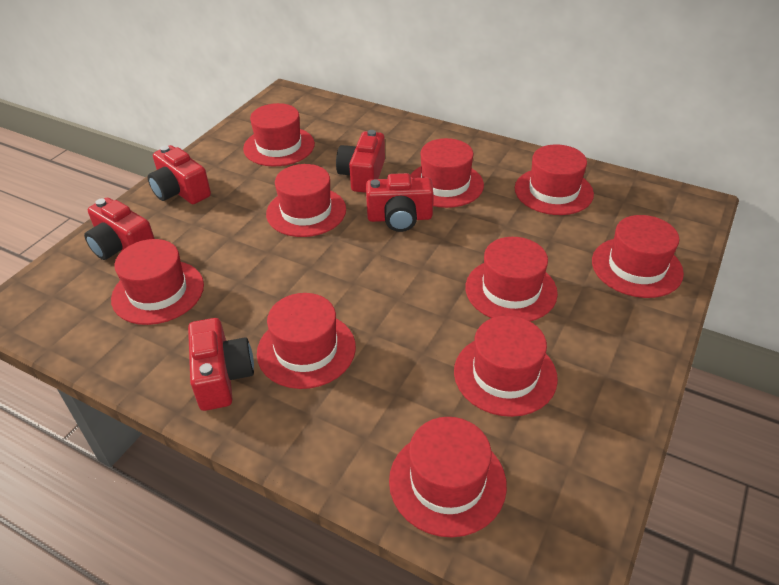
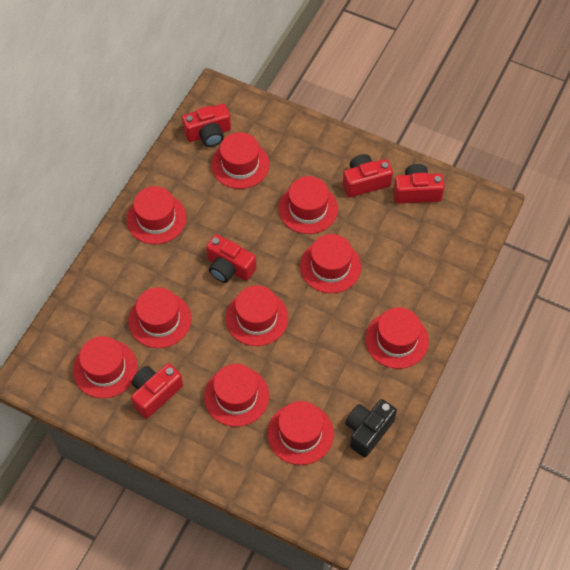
black camera: 0 -> 1

